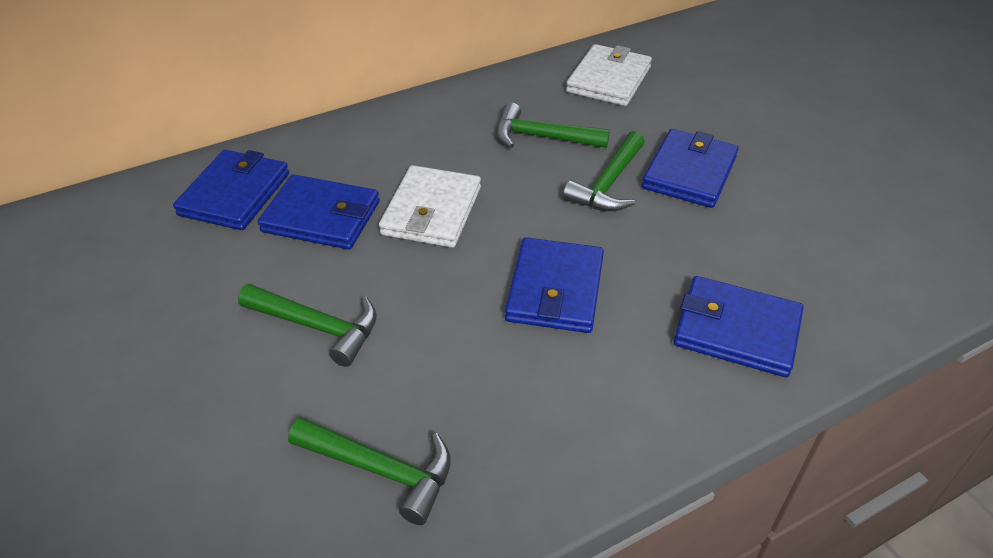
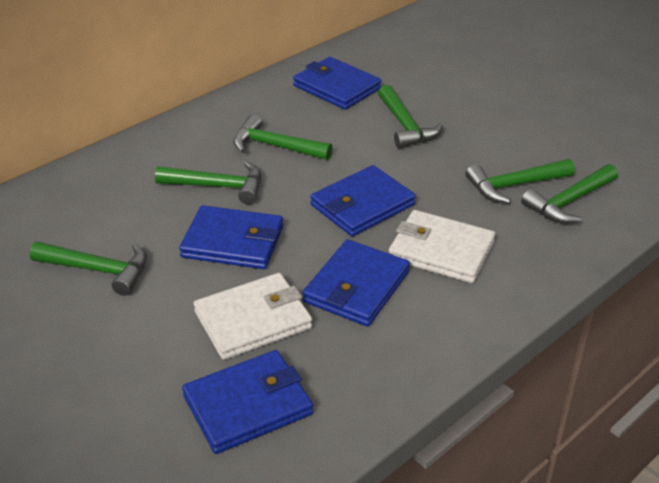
green hammer: 4 -> 6

